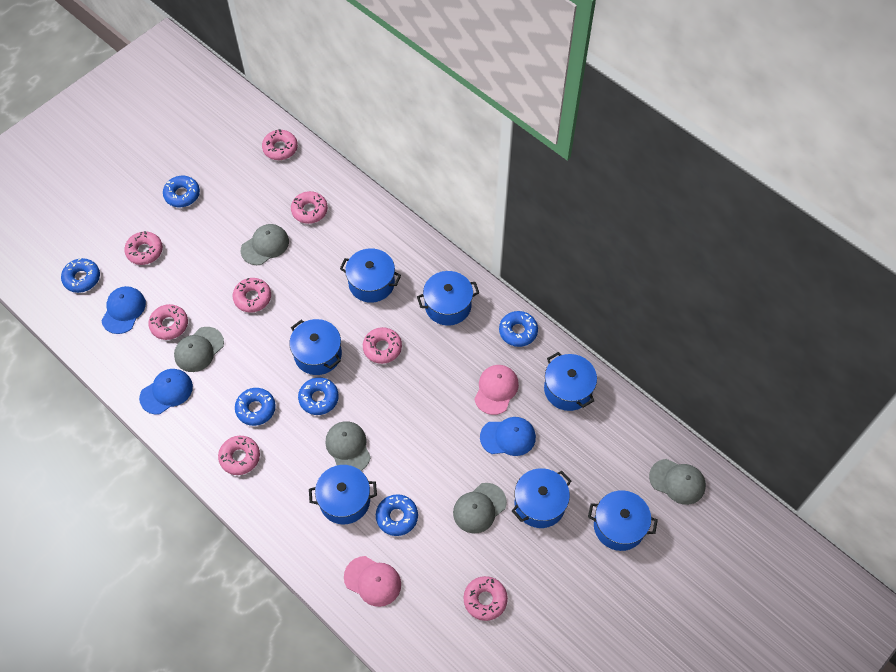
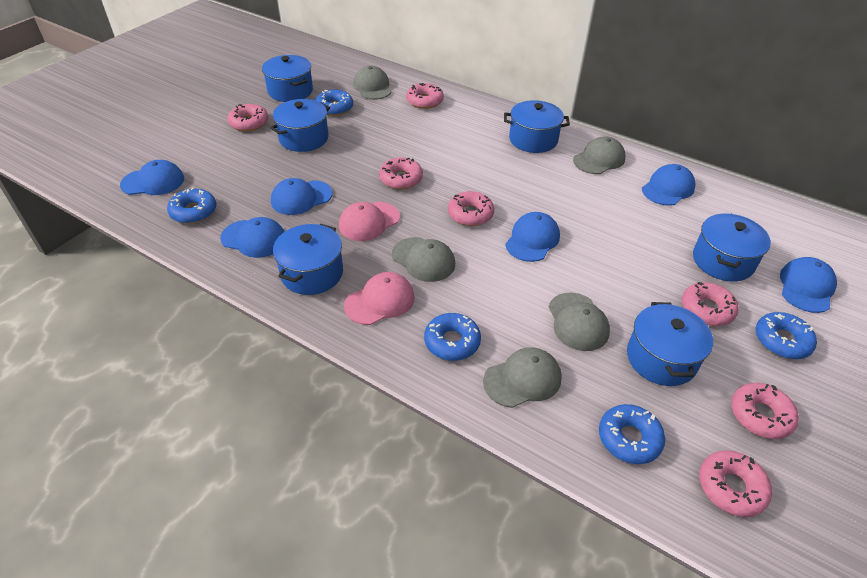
blue cap: 3 -> 6
blue donut: 6 -> 5
blue pot: 7 -> 6
pink donut: 8 -> 7

